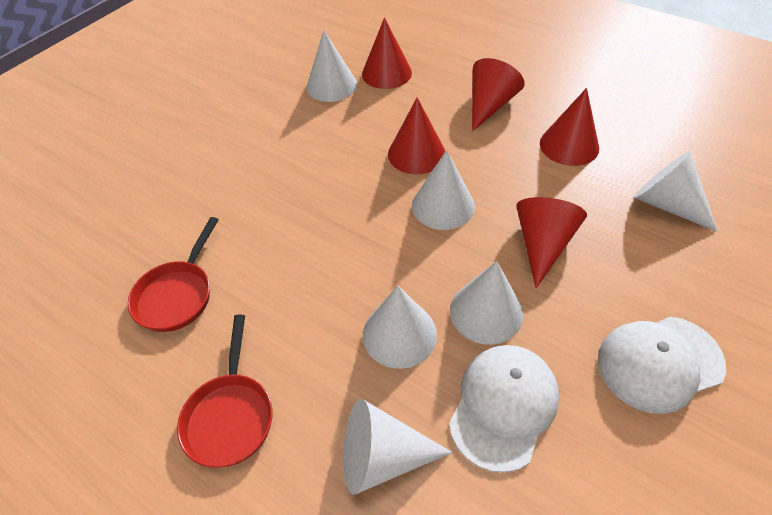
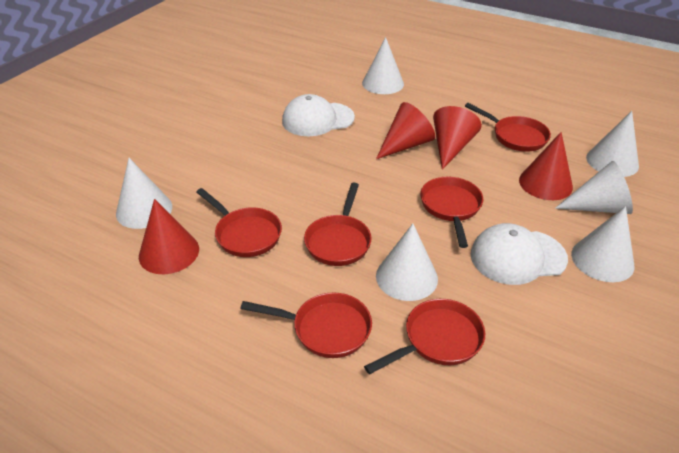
red cone: 5 -> 4
red pan: 2 -> 6

